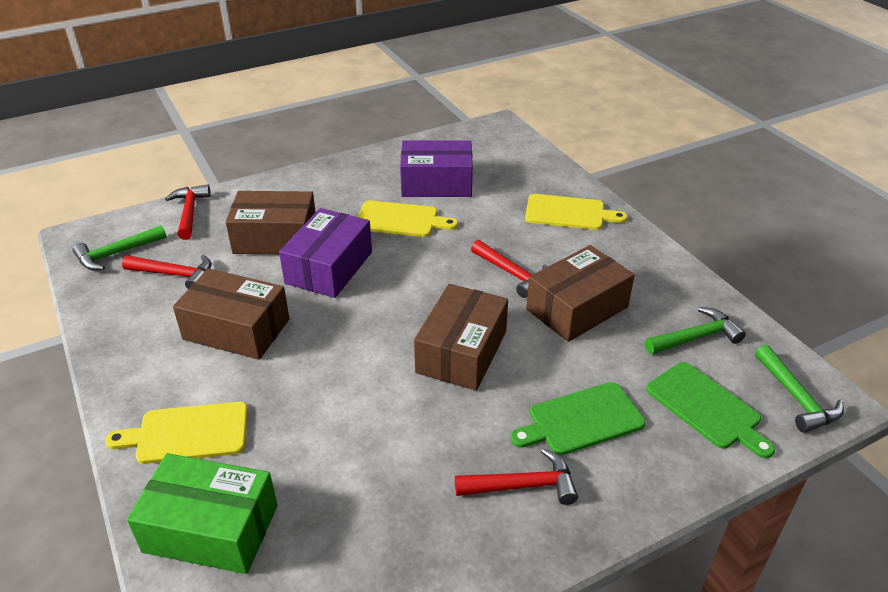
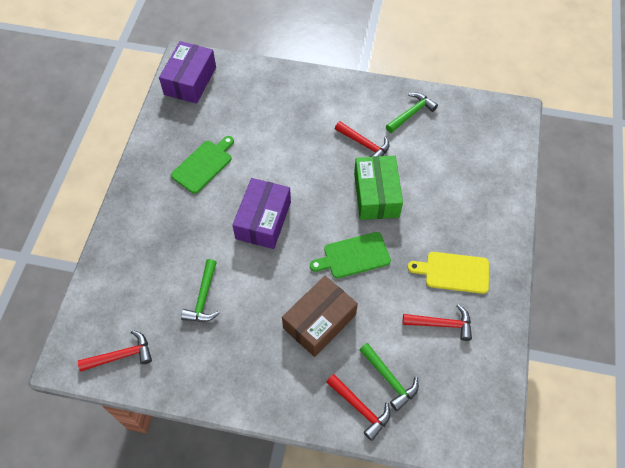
brown box: 4 -> 1
yellow cutting board: 3 -> 1

